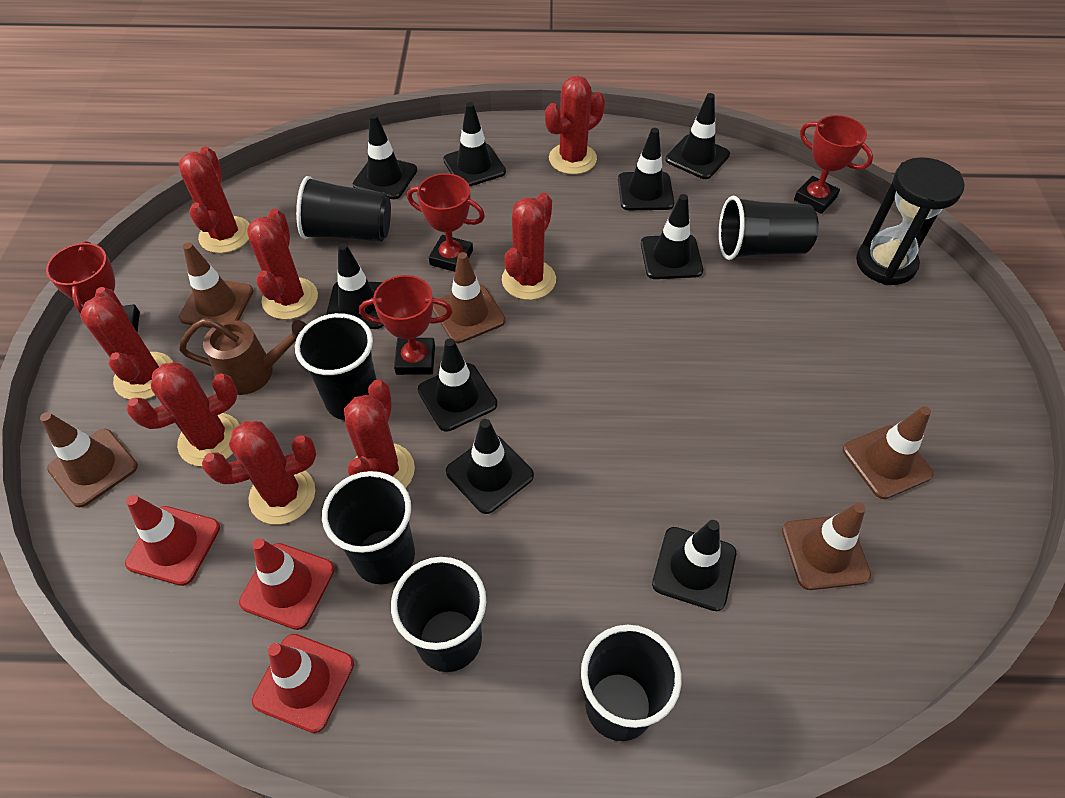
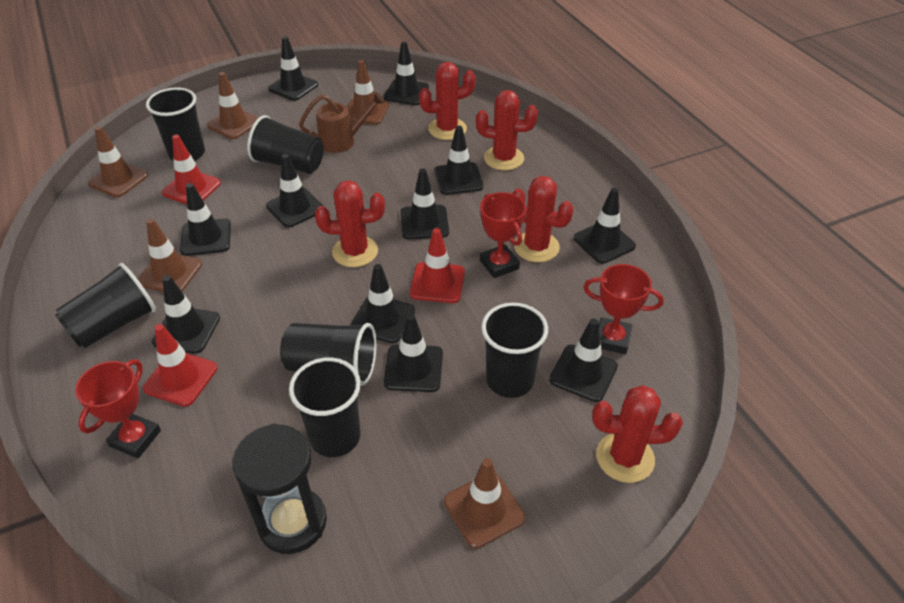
black traffic cone: 9 -> 11
red cactus: 8 -> 5
red trophy: 4 -> 3

